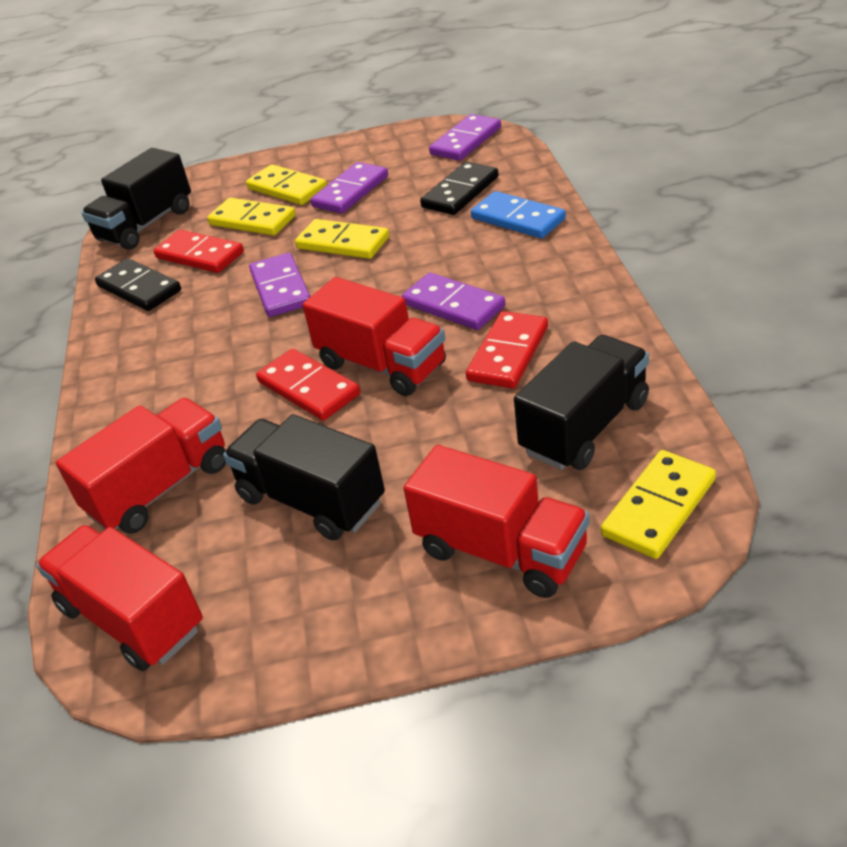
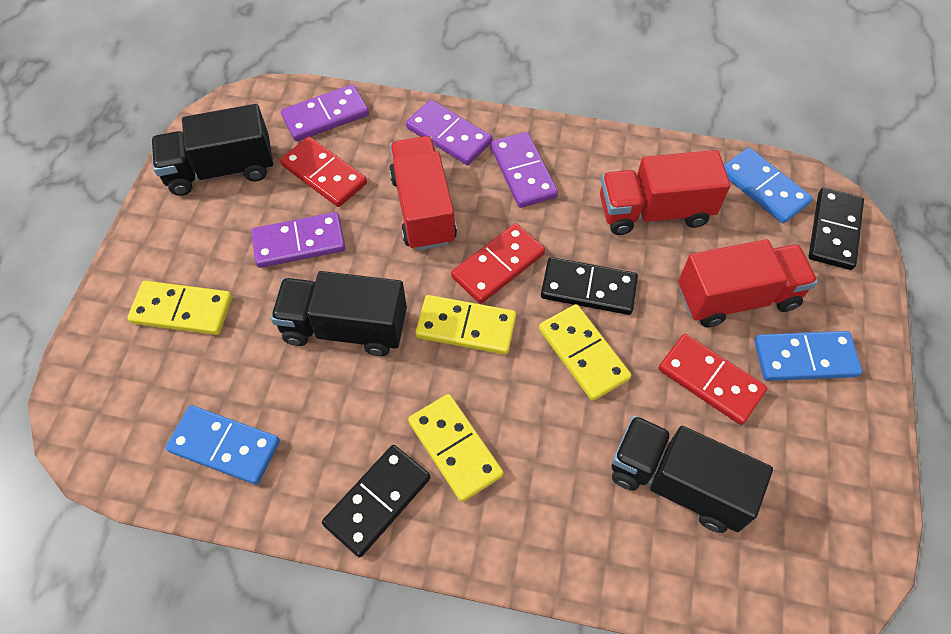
black domino: 2 -> 3
blue domino: 1 -> 3
red truck: 4 -> 3

